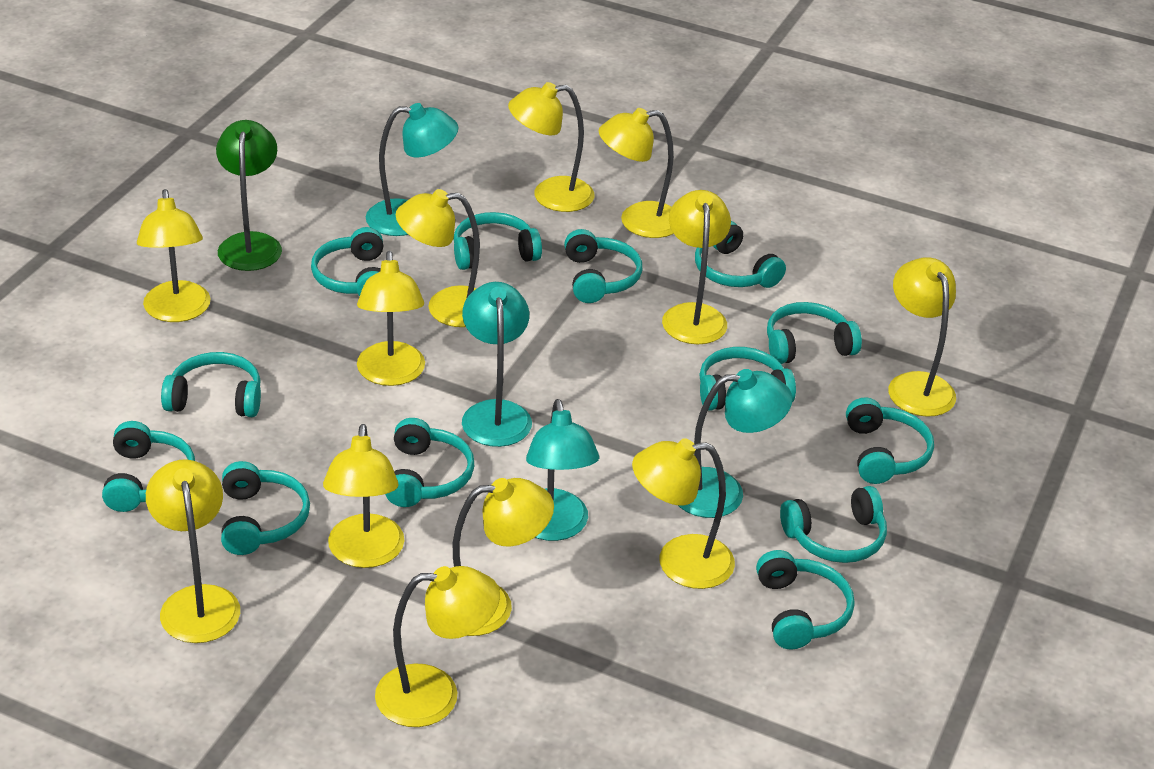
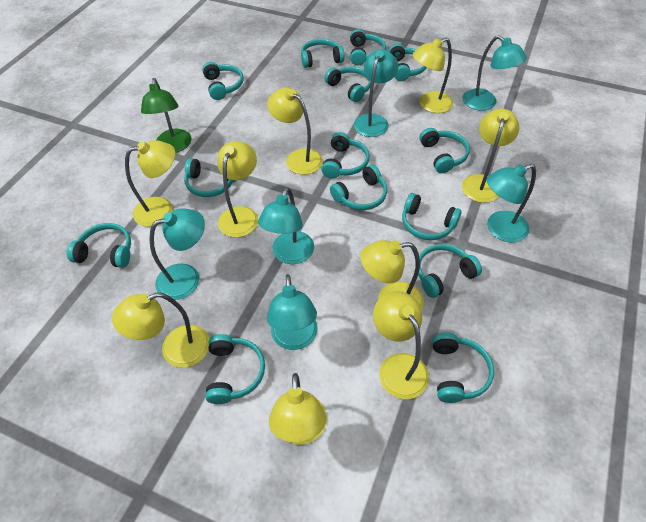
turquoise headphones: 13 -> 14
turquoise lamp: 4 -> 6
yellow lamp: 12 -> 9

